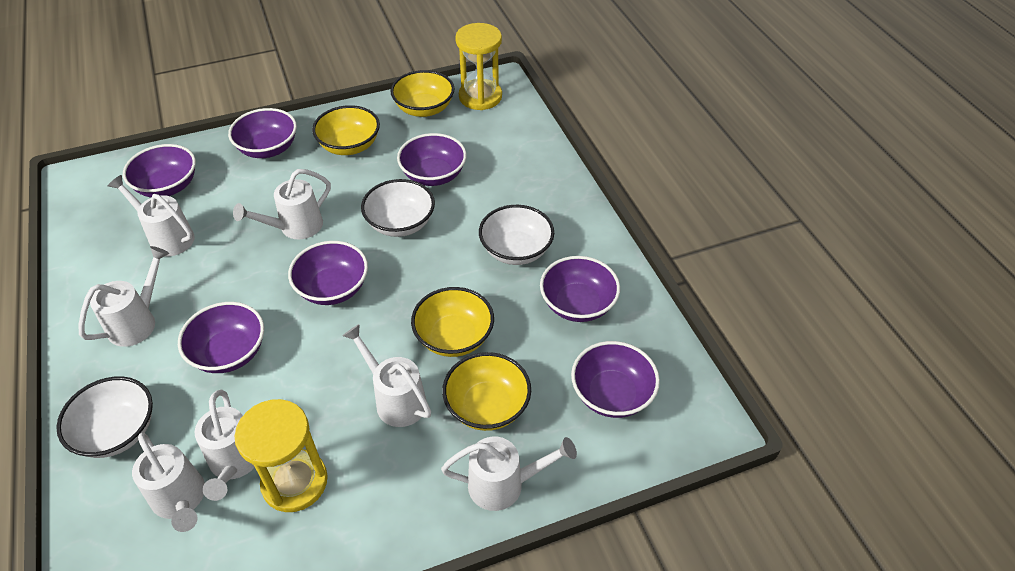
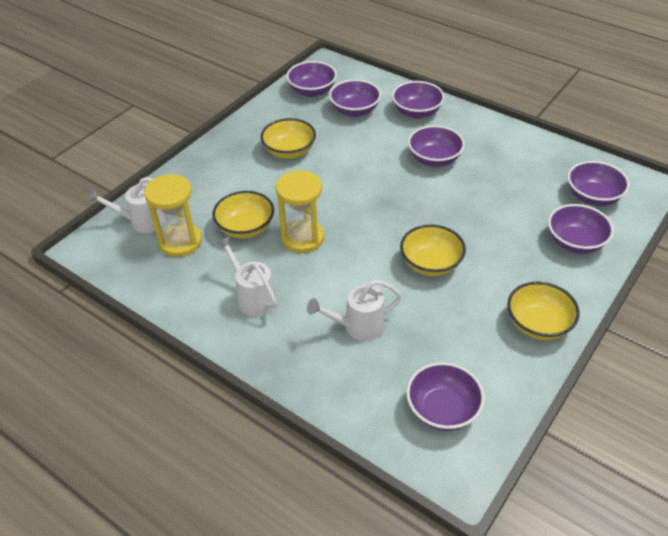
white bowl: 3 -> 0
white watering can: 7 -> 3

